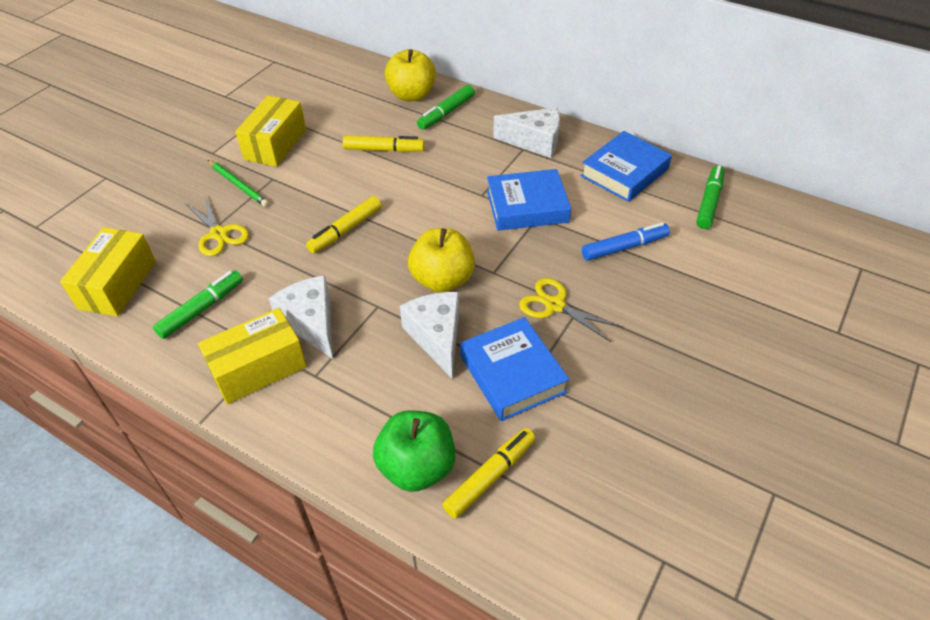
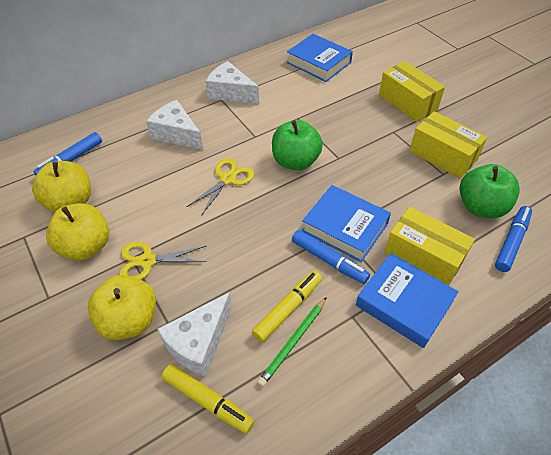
blue marker: 1 -> 3
green apple: 1 -> 2
green marker: 3 -> 0
yellow apple: 2 -> 3
yellow marker: 3 -> 2

